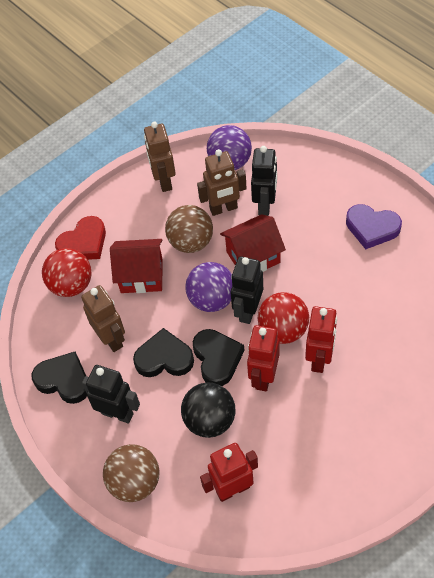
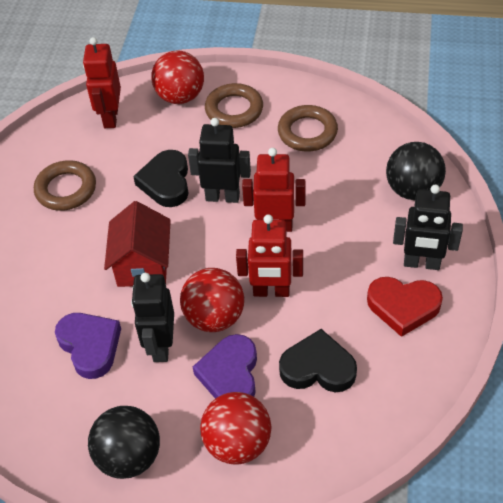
black ball: 1 -> 2
black heart: 3 -> 2
brown ball: 2 -> 0
brown ring: 0 -> 3
brown robot: 3 -> 0
purple ball: 2 -> 0
purple heart: 1 -> 2
red ball: 2 -> 3
red house: 2 -> 1

